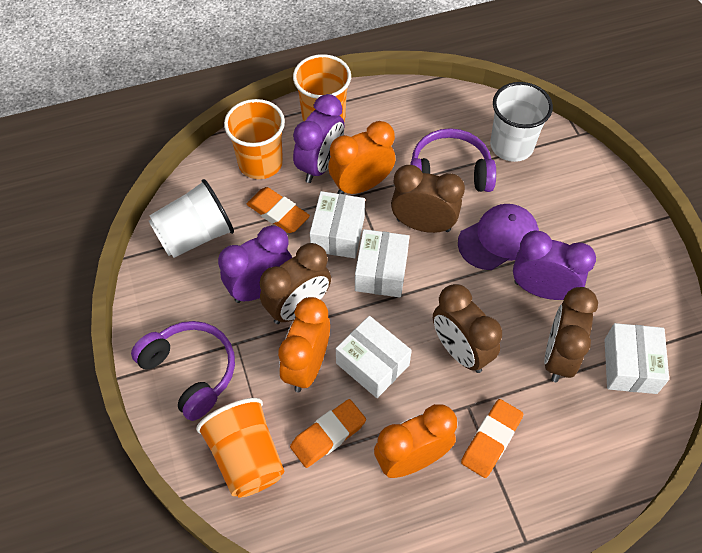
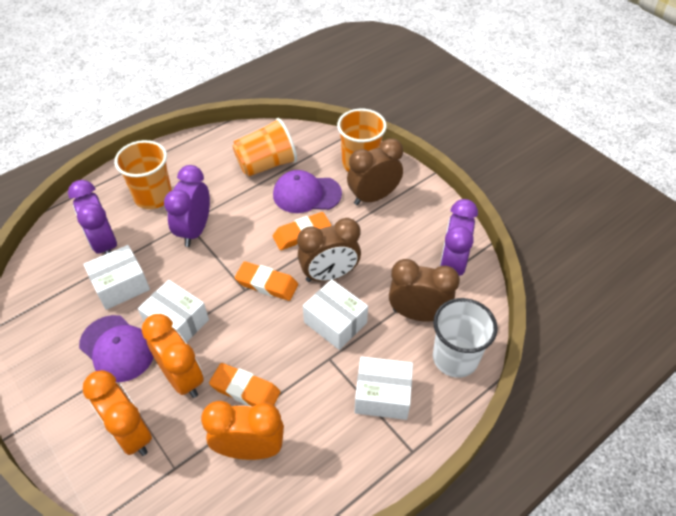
brown clock: 4 -> 3
purple cap: 1 -> 2
purple headphones: 2 -> 0
white cup: 2 -> 1

